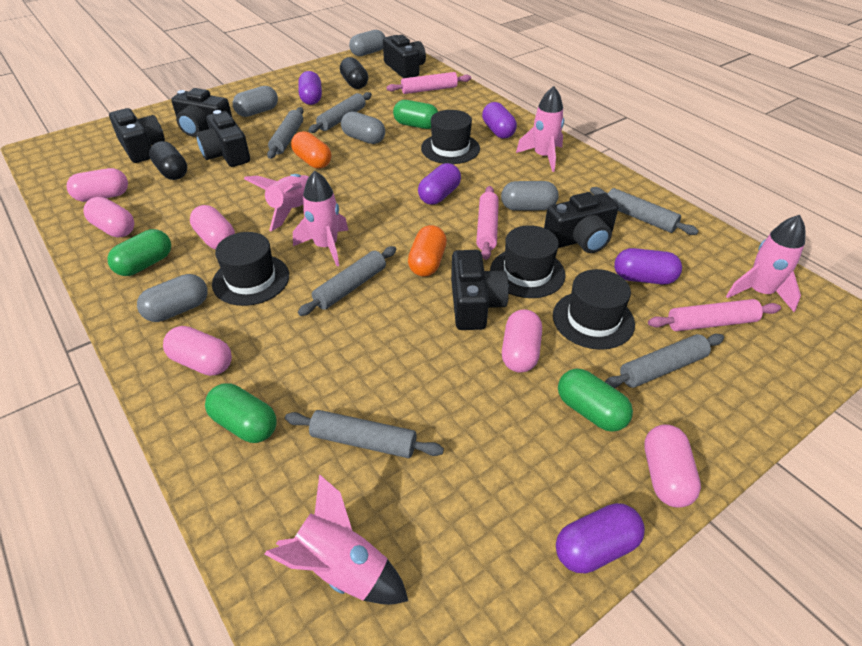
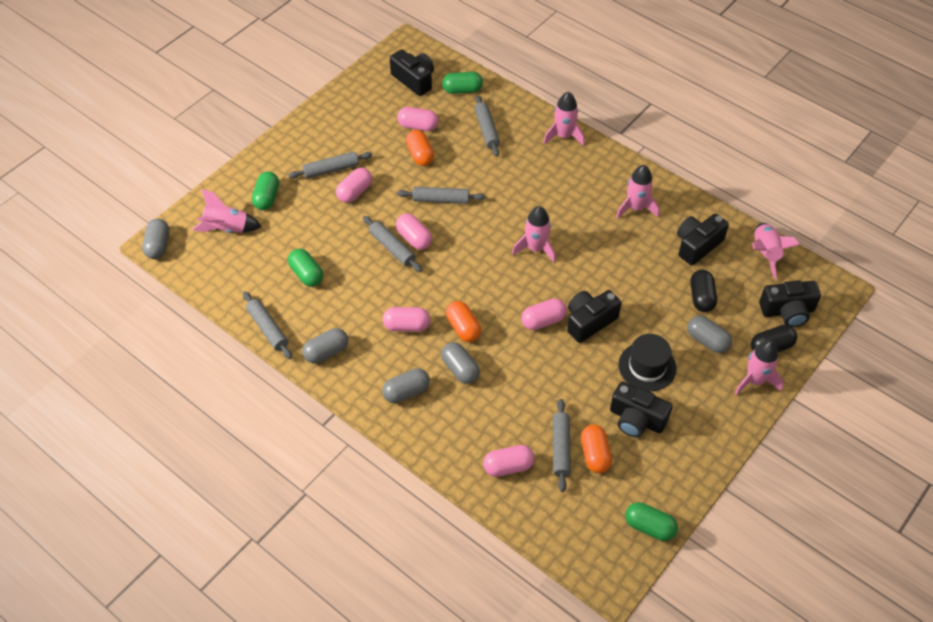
black camera: 6 -> 5
black hat: 4 -> 1
orange capsule: 2 -> 3
pink rocket: 5 -> 6
pink rolling pin: 3 -> 0
purple capsule: 5 -> 0

